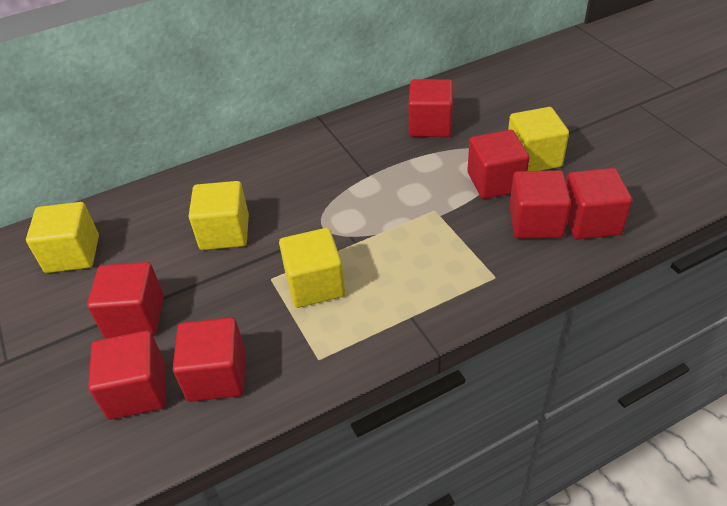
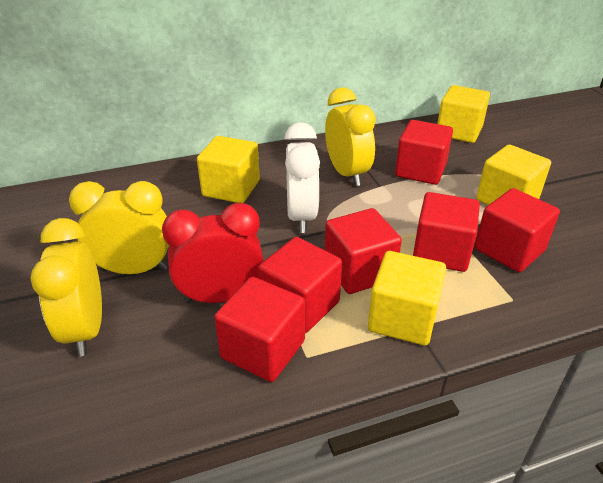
red clock: 0 -> 1
red cube: 7 -> 6
white clock: 0 -> 1
yellow clock: 0 -> 3

